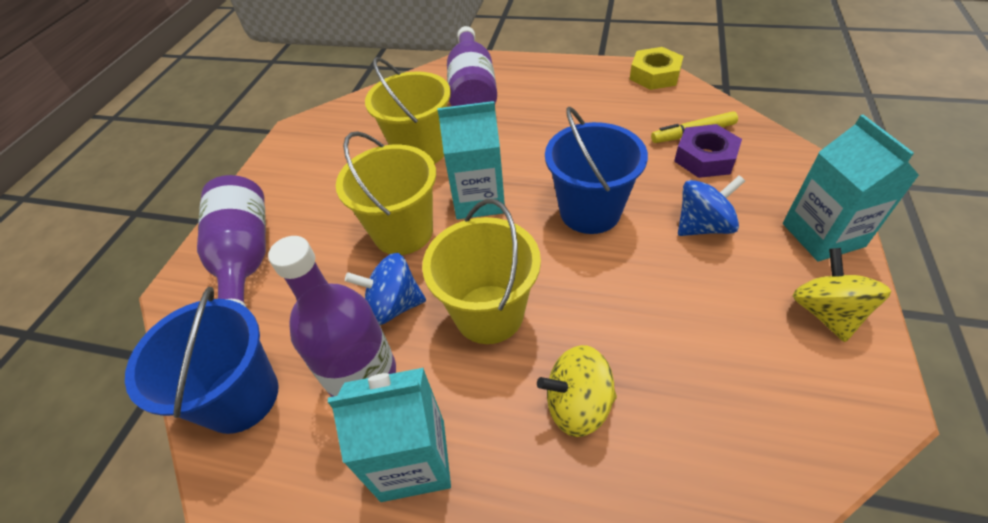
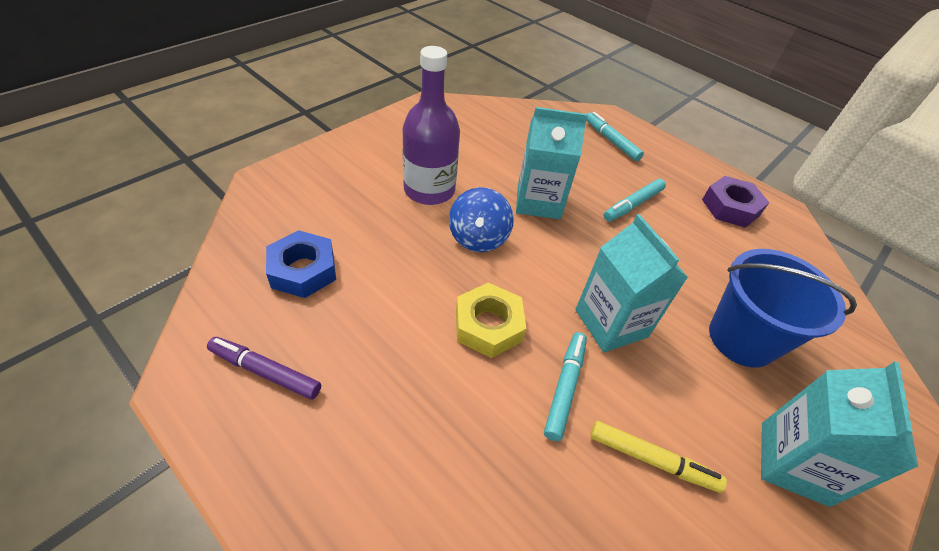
blue bucket: 2 -> 1
blue nut: 0 -> 1
blue spinning top: 2 -> 1
purple bottle: 3 -> 1
purple marker: 0 -> 1
turquoise marker: 0 -> 3
yellow bucket: 3 -> 0
yellow spinning top: 2 -> 0

